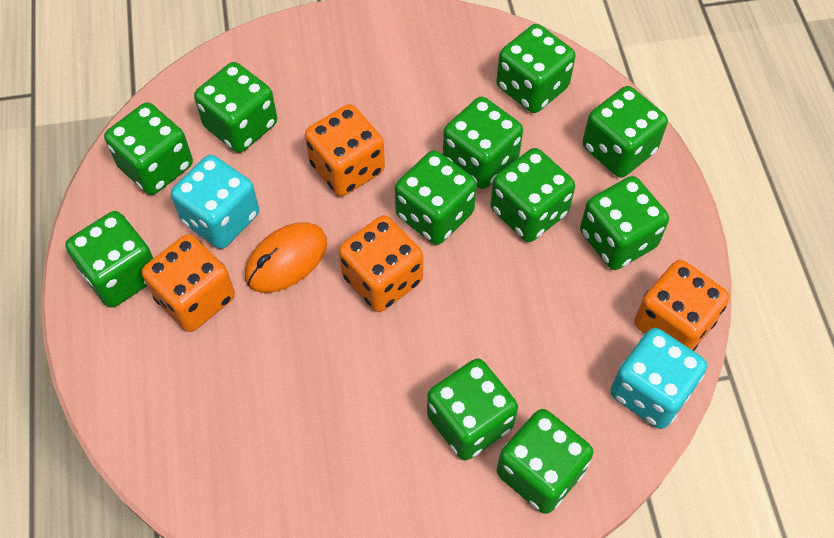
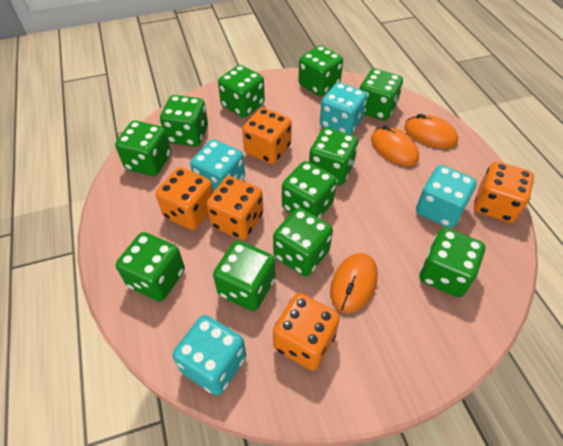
orange dice: 4 -> 5
orange mouse: 1 -> 3
turquoise dice: 2 -> 4

